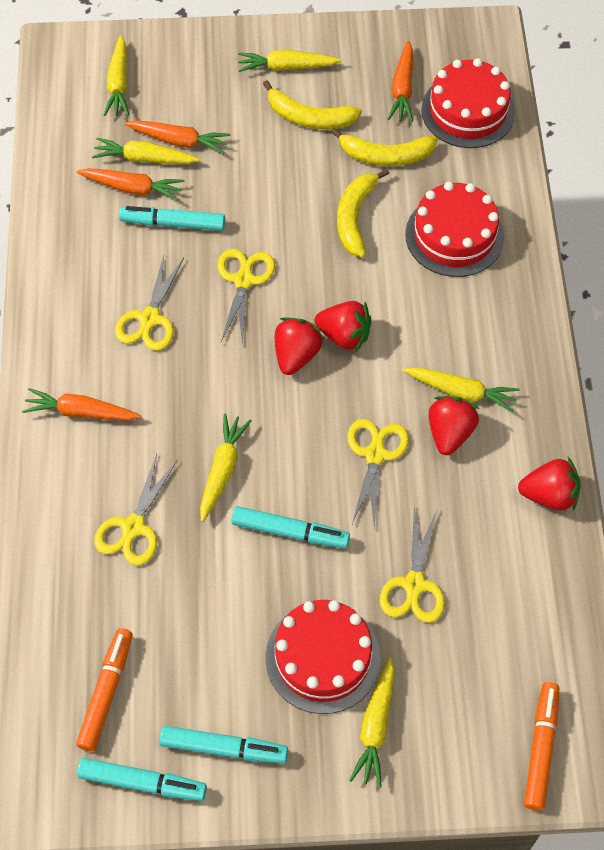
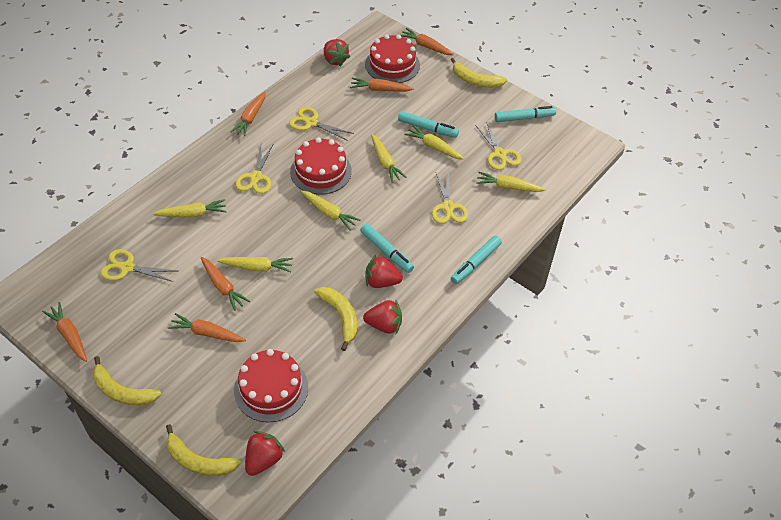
orange carrot: 4 -> 6
orange marker: 2 -> 0
yellow banana: 3 -> 4

